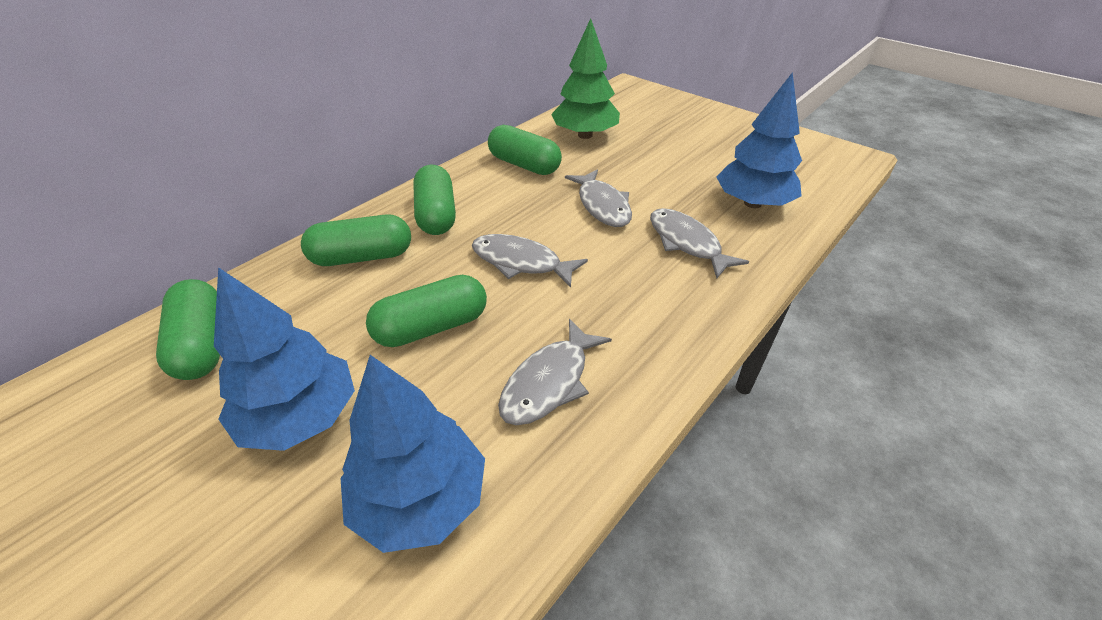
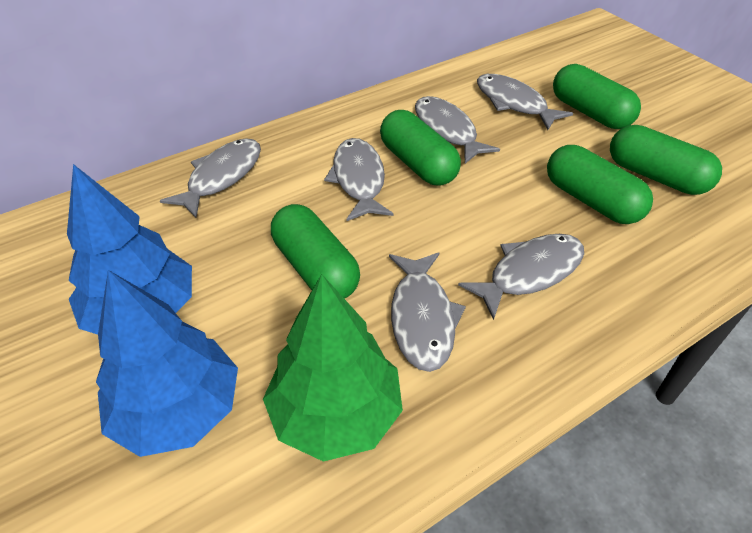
blue tree: 3 -> 2
grey fish: 4 -> 6

